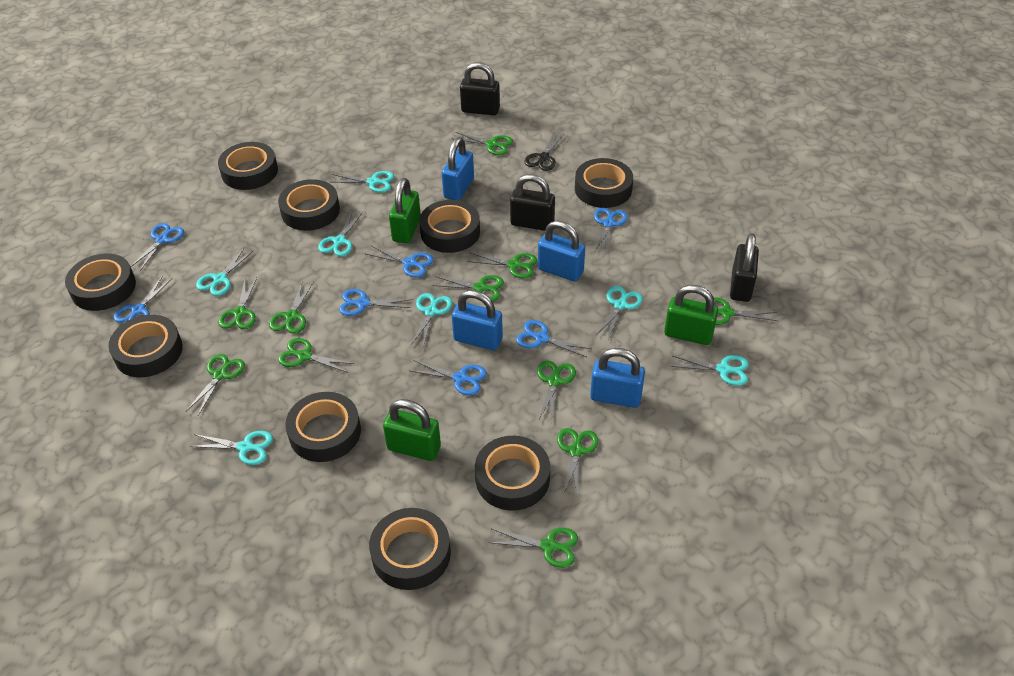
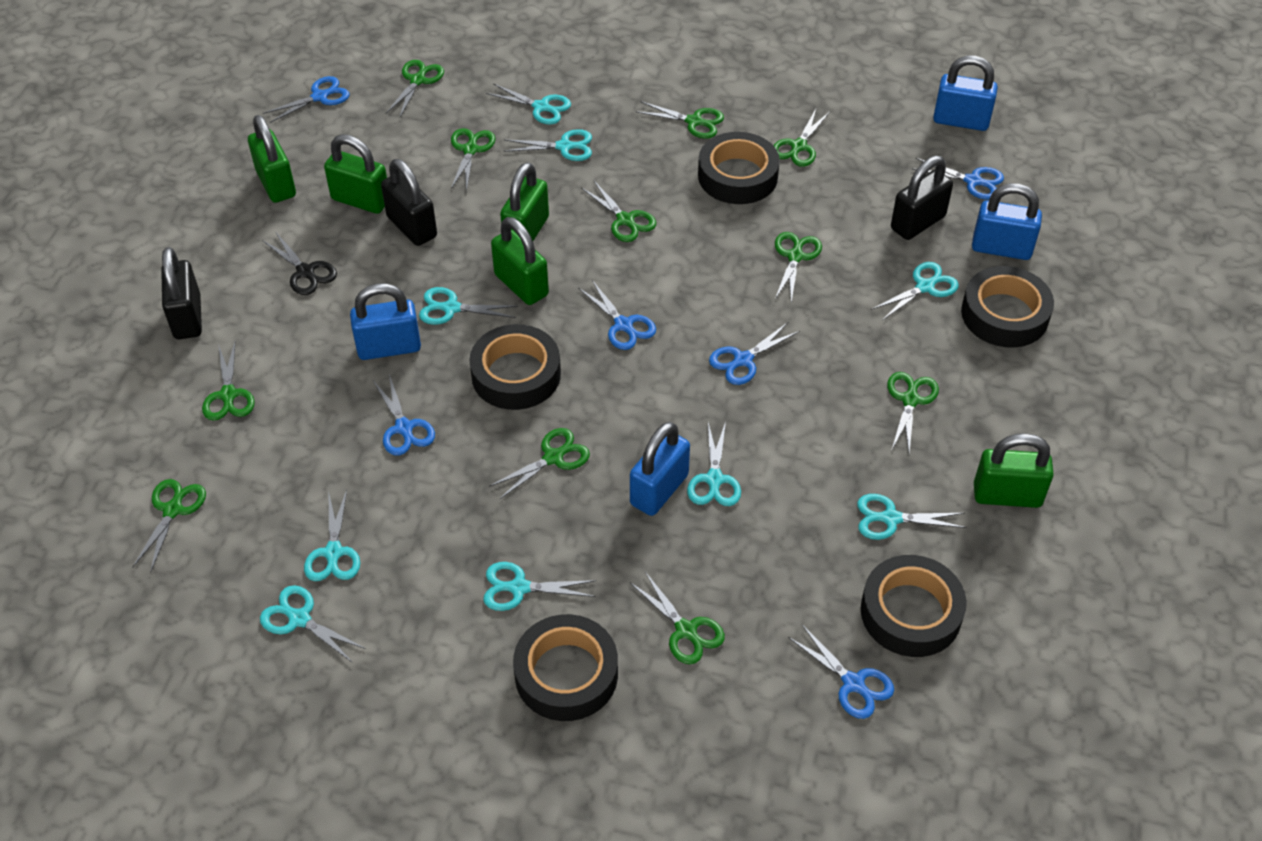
black tape: 9 -> 5
blue scissors: 7 -> 6
green padlock: 3 -> 5
turquoise scissors: 7 -> 9

